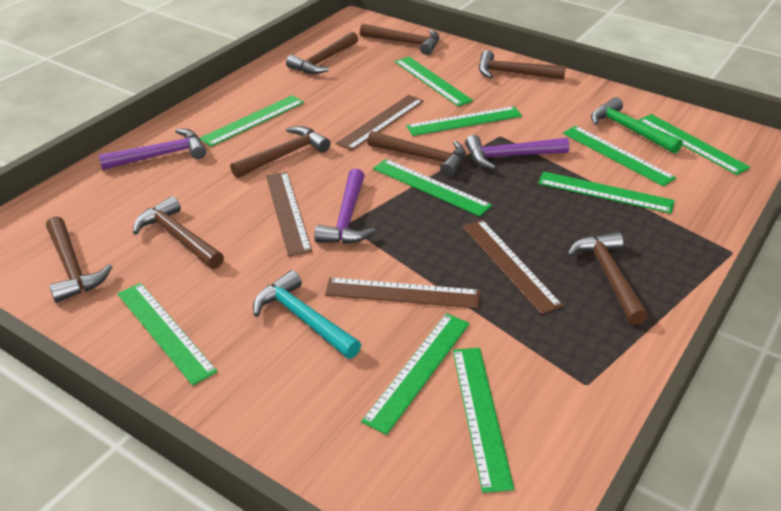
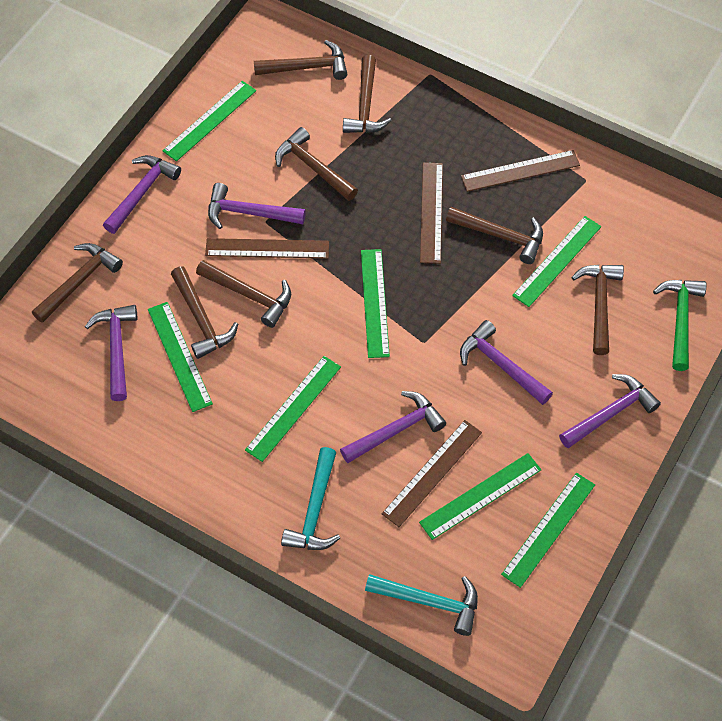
green ruler: 10 -> 7
purple hammer: 3 -> 6
turquoise hammer: 1 -> 2

